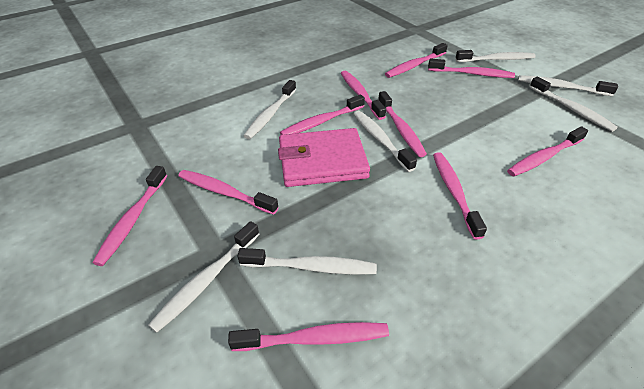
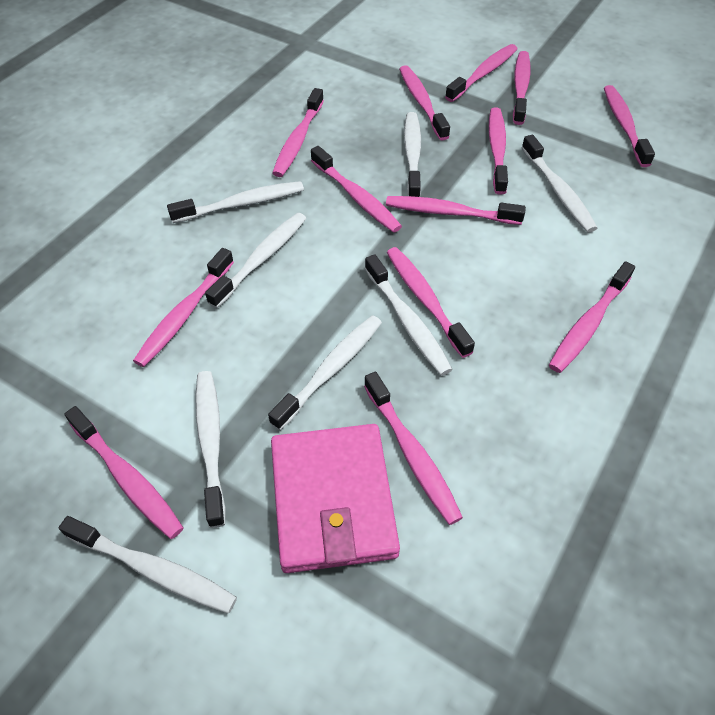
pink toothbrush: 10 -> 13
white toothbrush: 7 -> 8

